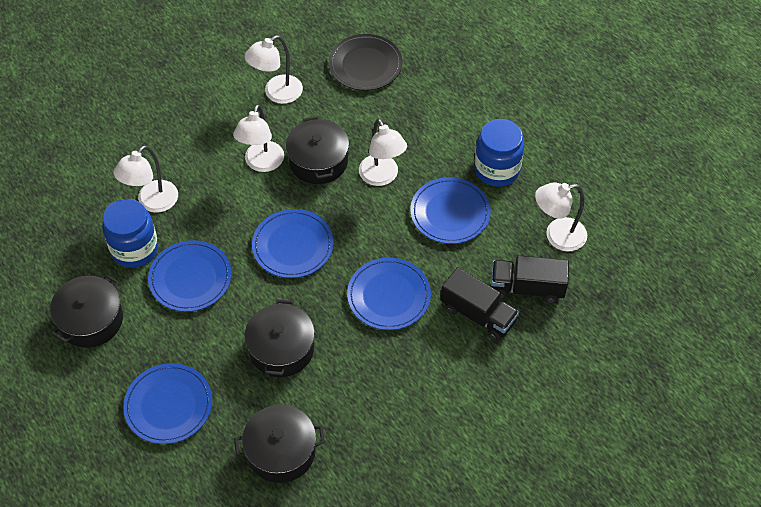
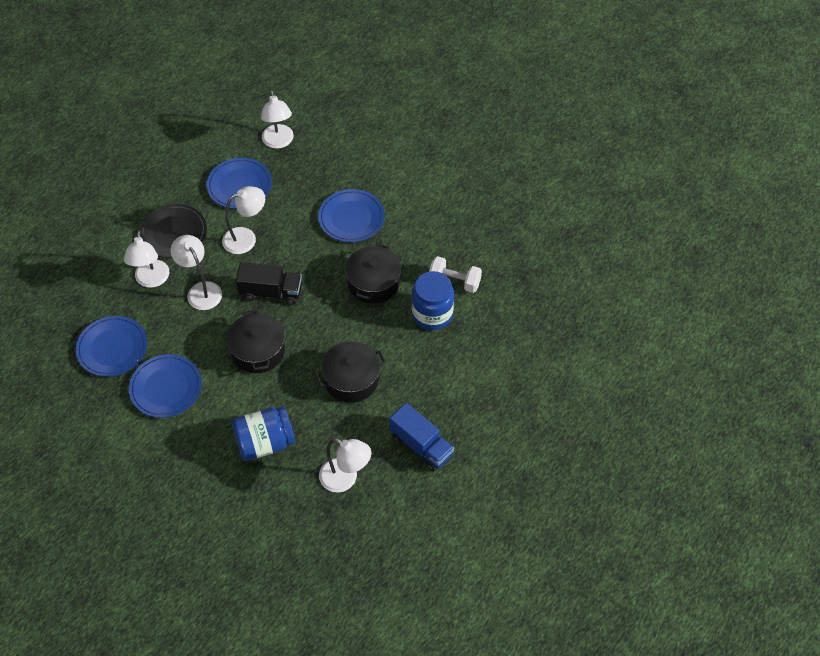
black pot: 4 -> 3
black truck: 2 -> 1
blue plate: 5 -> 4
blue truck: 0 -> 1
white dumbbell: 0 -> 1

